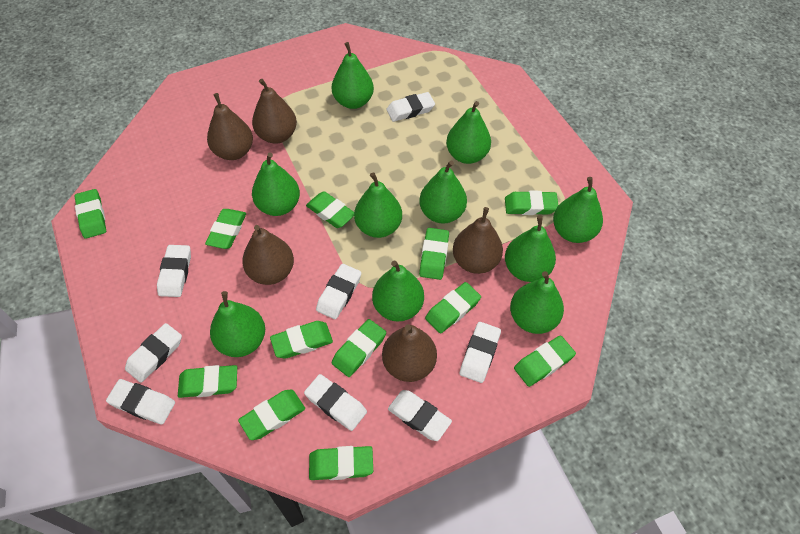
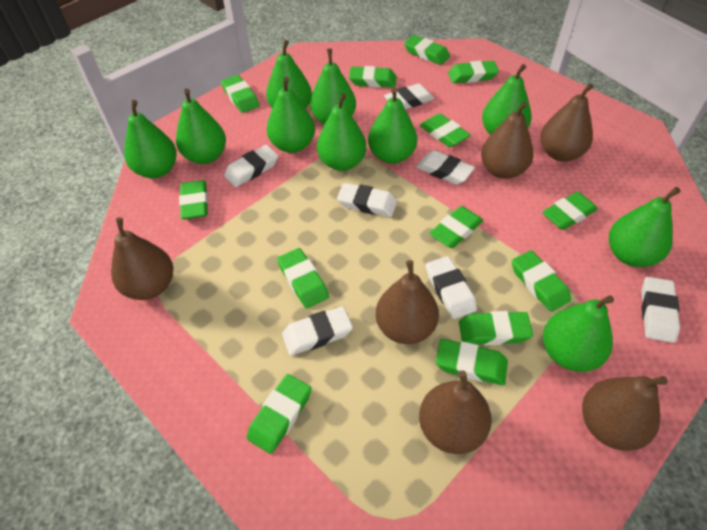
brown pear: 5 -> 6
green eraser: 12 -> 13
white eraser: 8 -> 7

